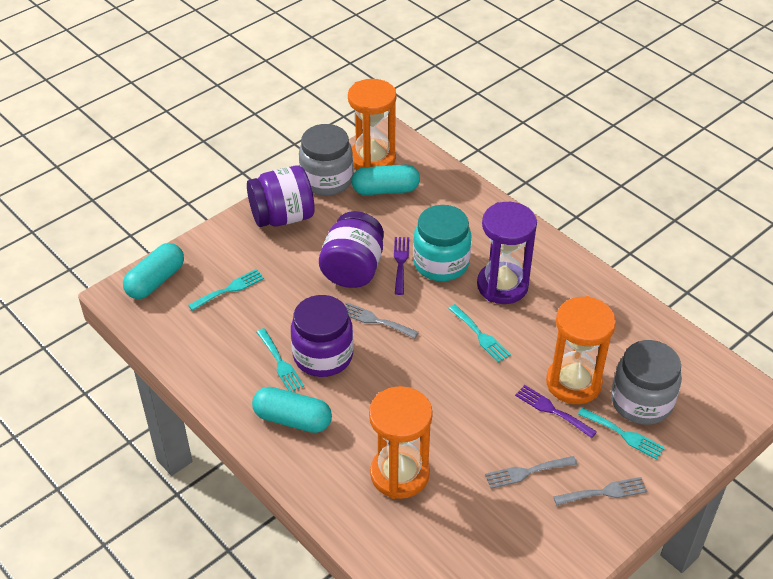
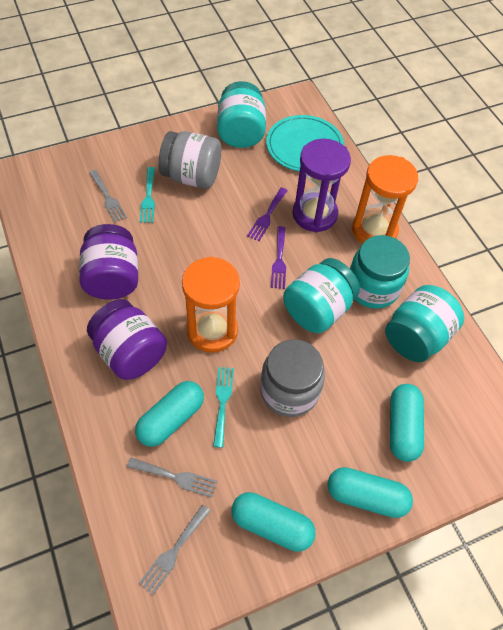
orange hourglass: 3 -> 2
purple jar: 3 -> 2
turquoise capsule: 3 -> 4
turquoise fork: 4 -> 2
turquoise jar: 1 -> 4
turquoise plate: 0 -> 1

